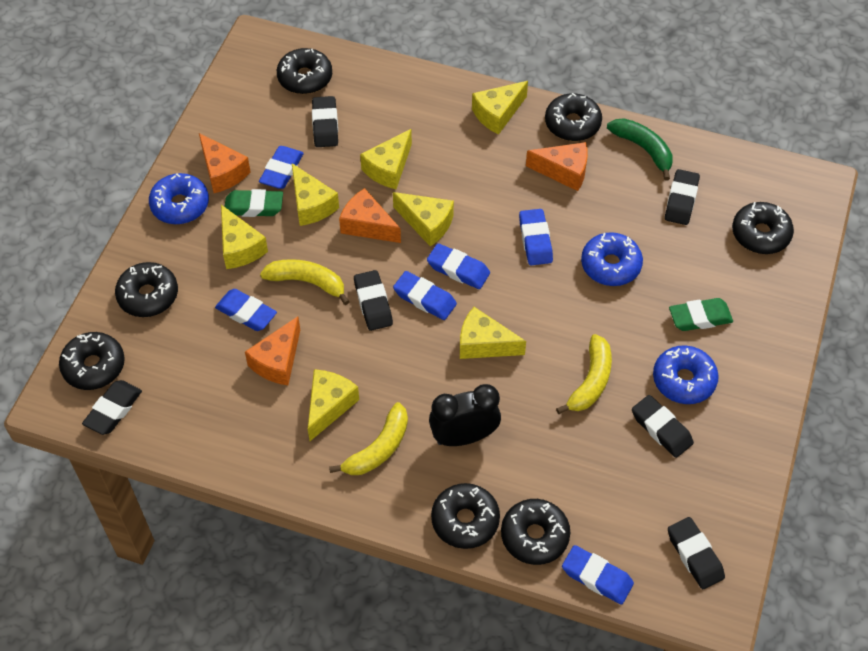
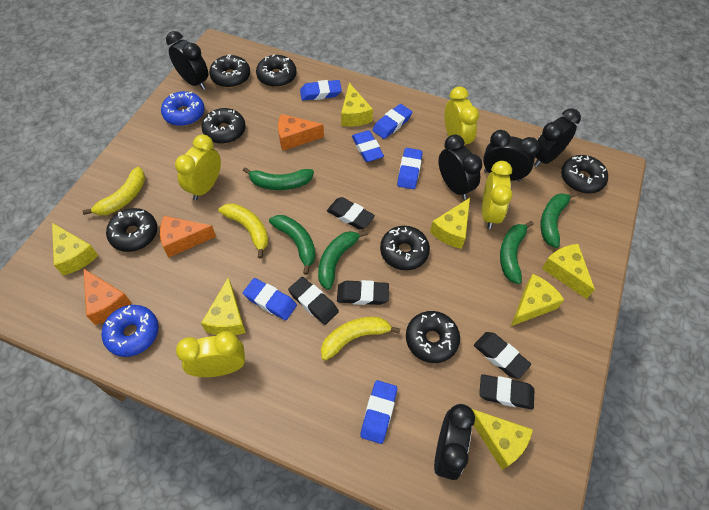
black clock: 1 -> 5
black eraser: 6 -> 5
blue donut: 3 -> 2
green banana: 1 -> 5
green eraser: 2 -> 0
orange cheese: 4 -> 3
yellow clock: 0 -> 4

